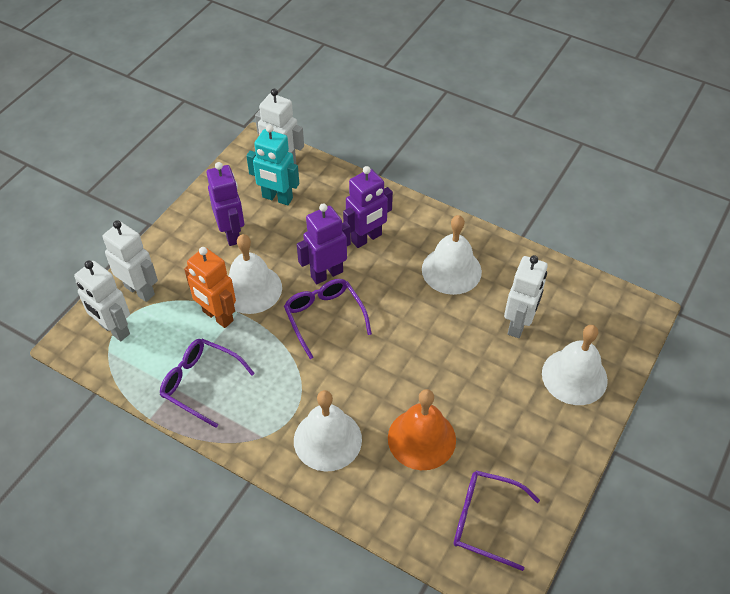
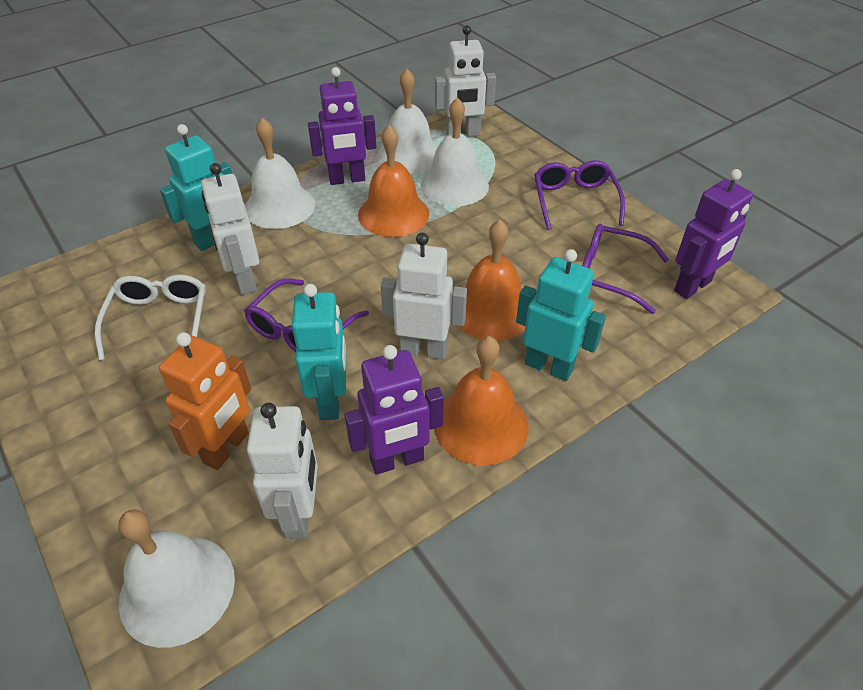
orange bell: 1 -> 3
turquoise robot: 1 -> 3
white glasses: 0 -> 1

